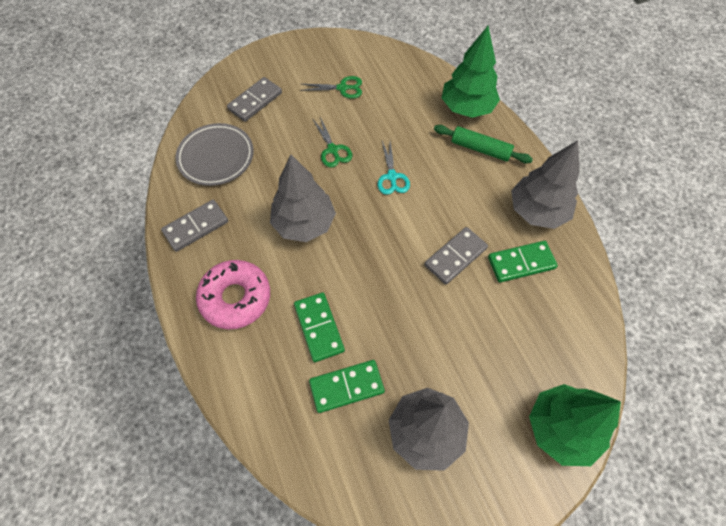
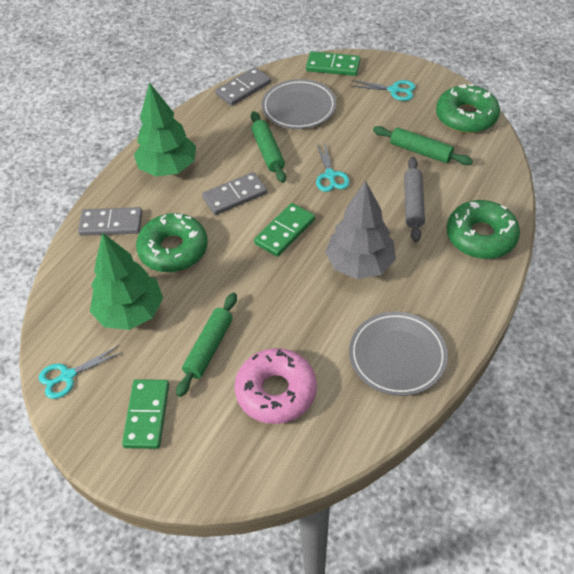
green donut: 0 -> 3
green rolling pin: 1 -> 3
green scissors: 2 -> 0
grey plate: 1 -> 2
grey rolling pin: 0 -> 1
grey tree: 3 -> 1
turquoise scissors: 1 -> 3

